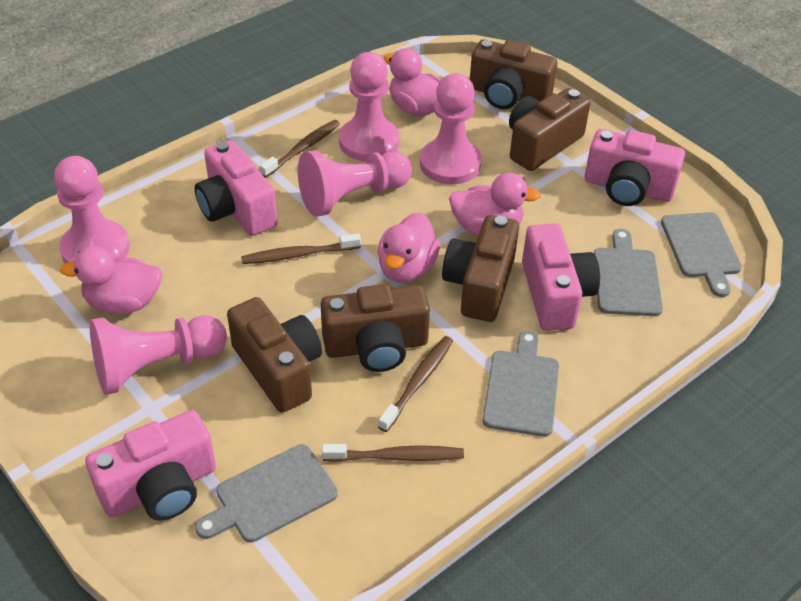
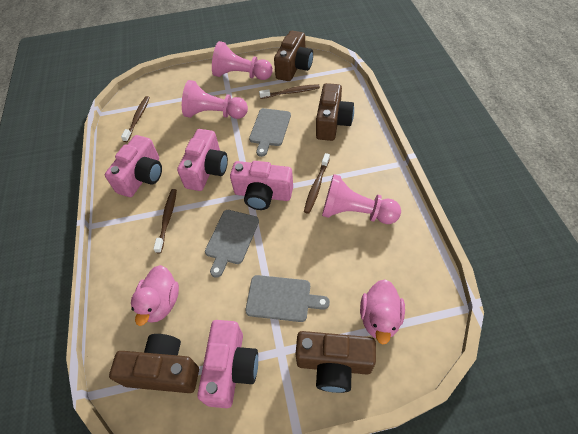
brown camera: 5 -> 4
grey cutting board: 4 -> 3
pink duck: 4 -> 2
pink pawn: 5 -> 3

